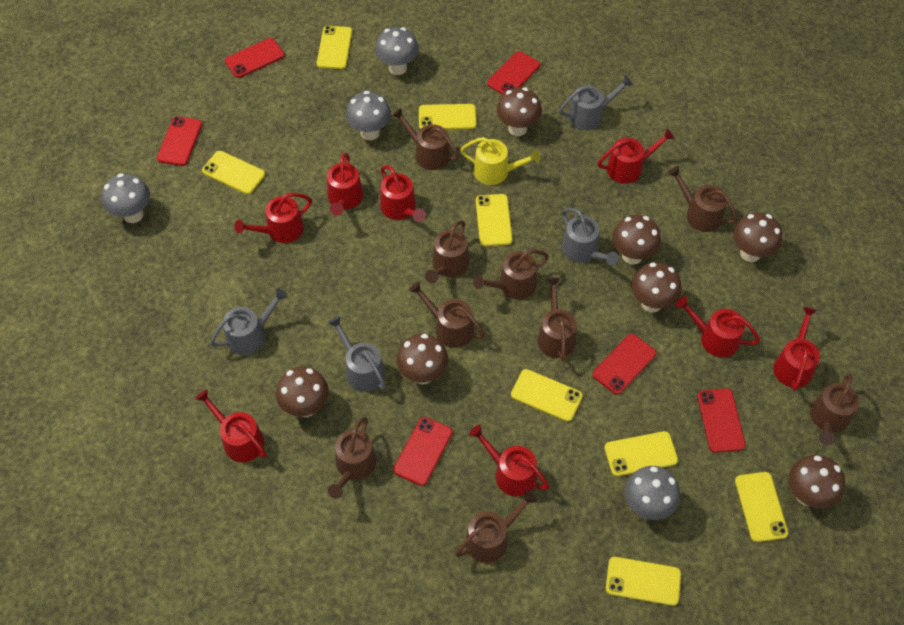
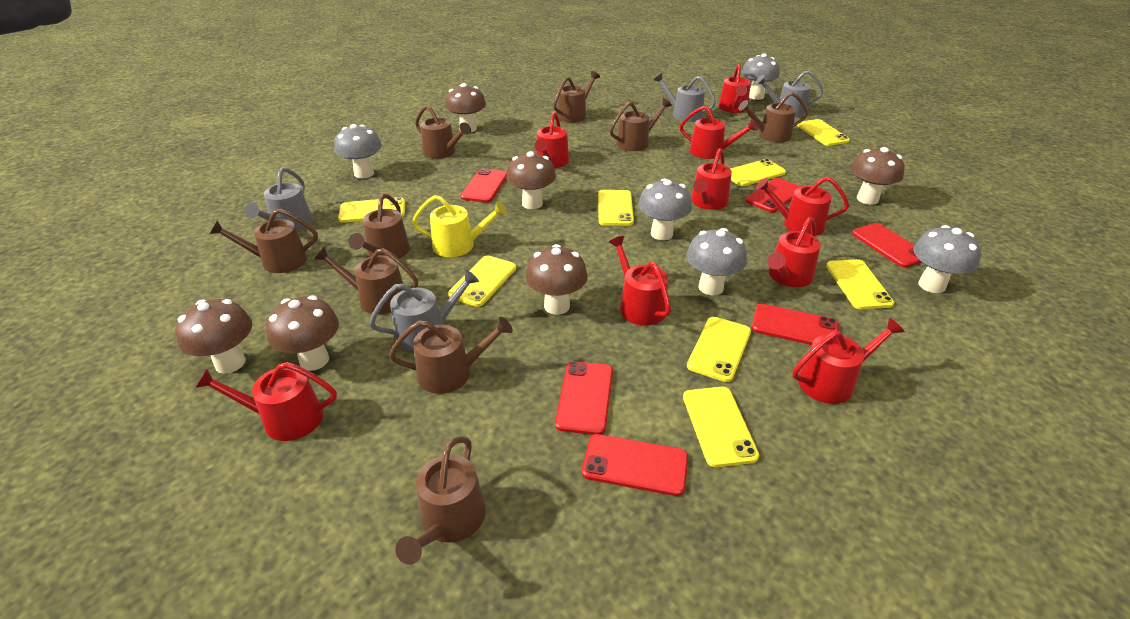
brown mushroom: 7 -> 6
grey mushroom: 4 -> 5
red watering can: 8 -> 9

